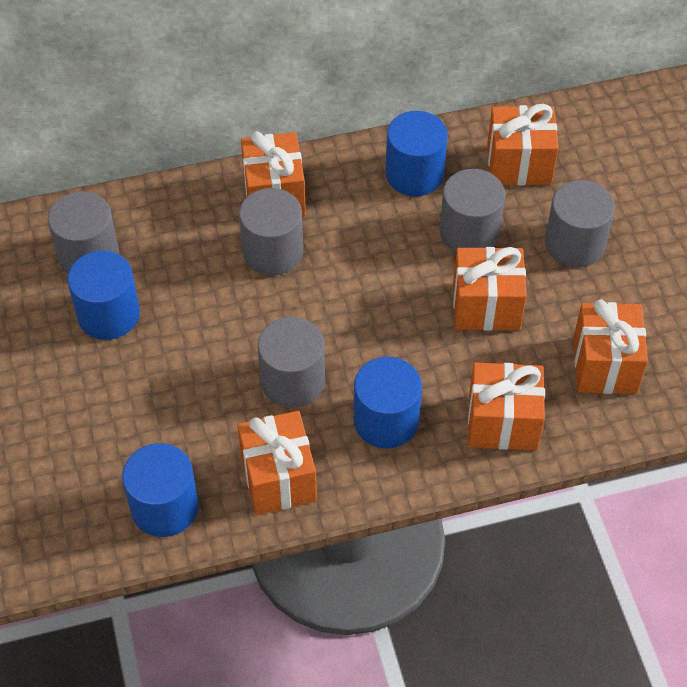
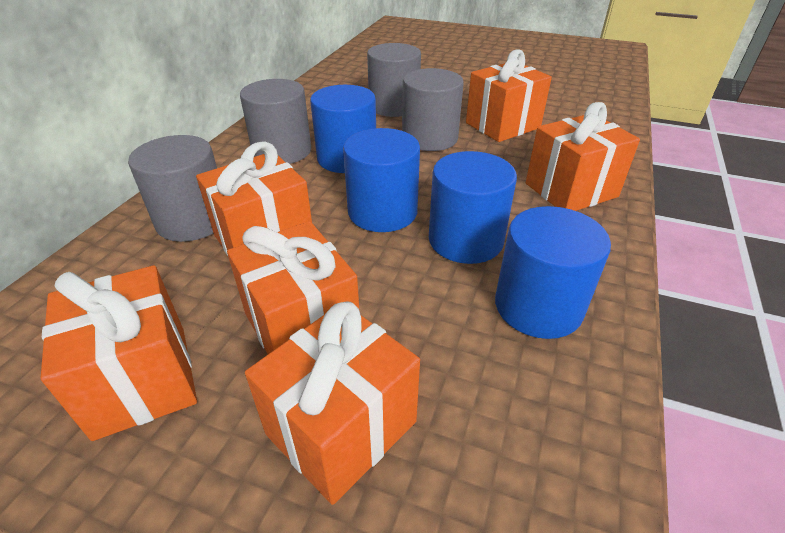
grey cylinder: 5 -> 4

